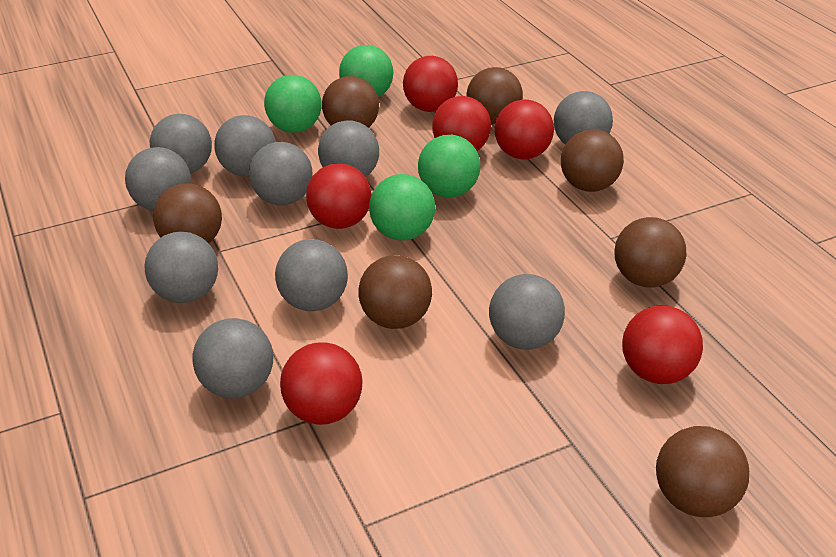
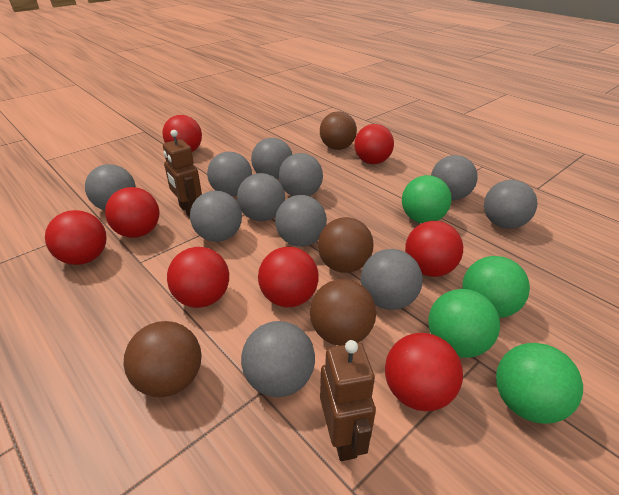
brown ball: 7 -> 4
brown robot: 0 -> 2
grey ball: 10 -> 11
red ball: 6 -> 8

